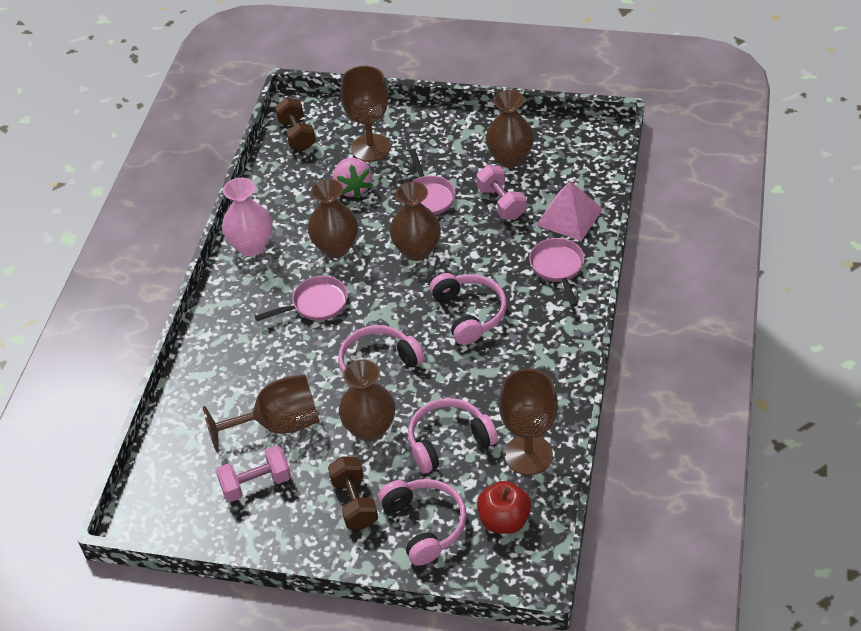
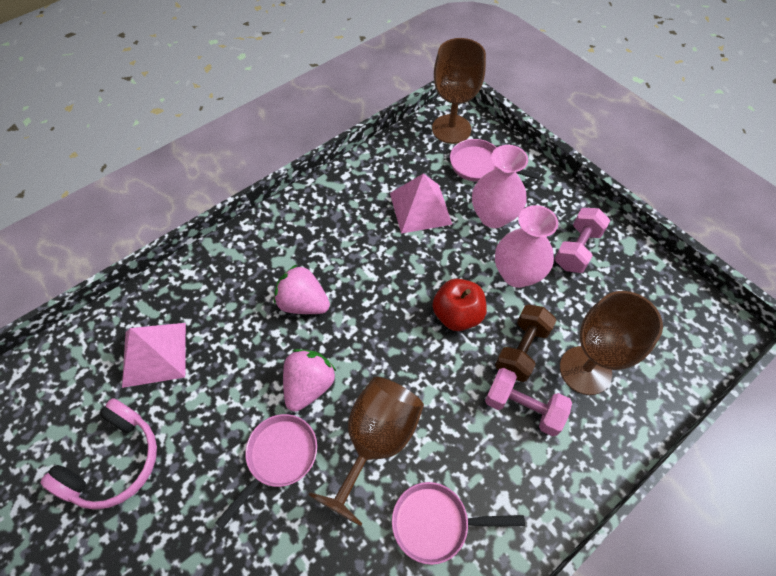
brown dumbbell: 2 -> 1
brown vase: 4 -> 0
pink headphones: 4 -> 1
pink pyramid: 1 -> 2
pink strawberry: 1 -> 2
pink vase: 1 -> 2

